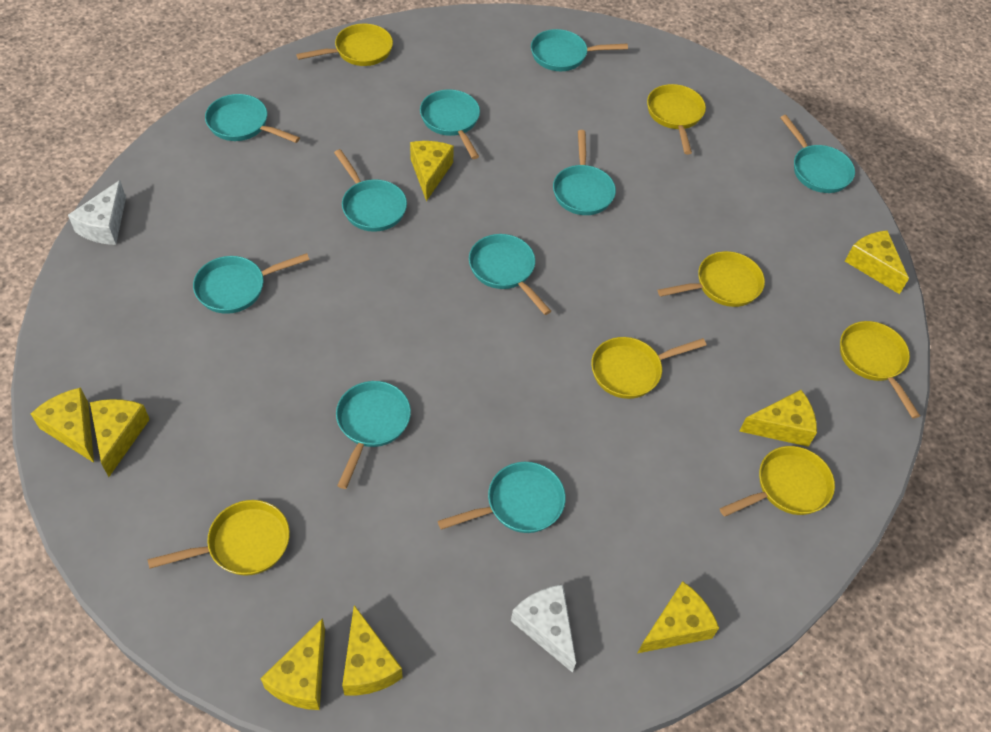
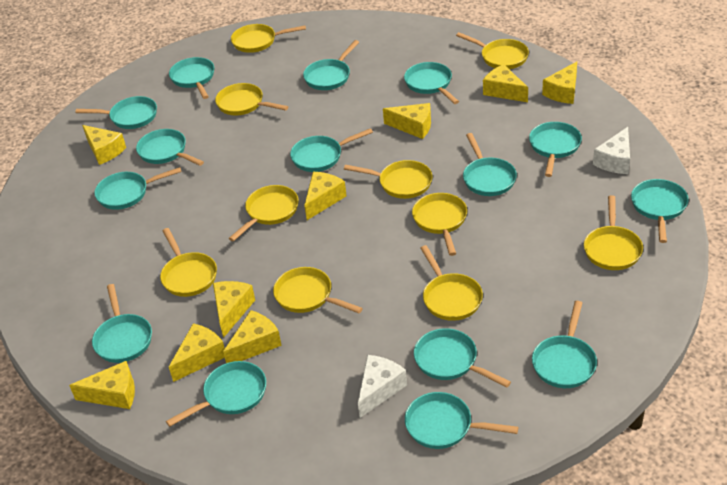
turquoise pan: 10 -> 15
yellow cheese: 8 -> 9
yellow pan: 7 -> 10

